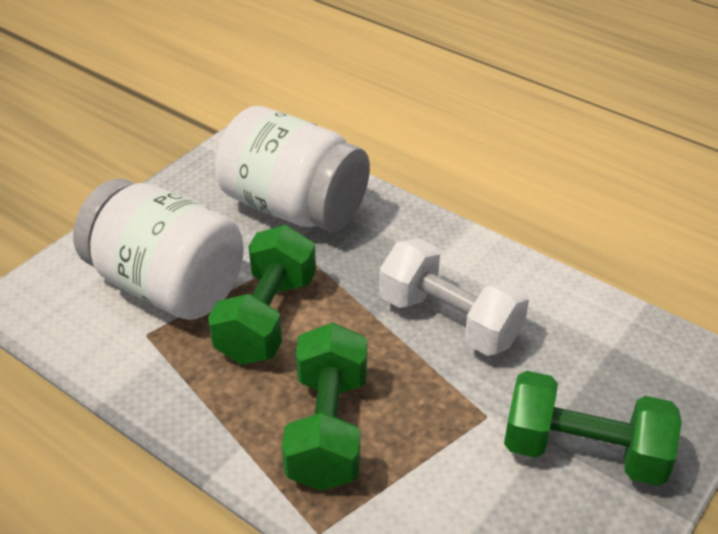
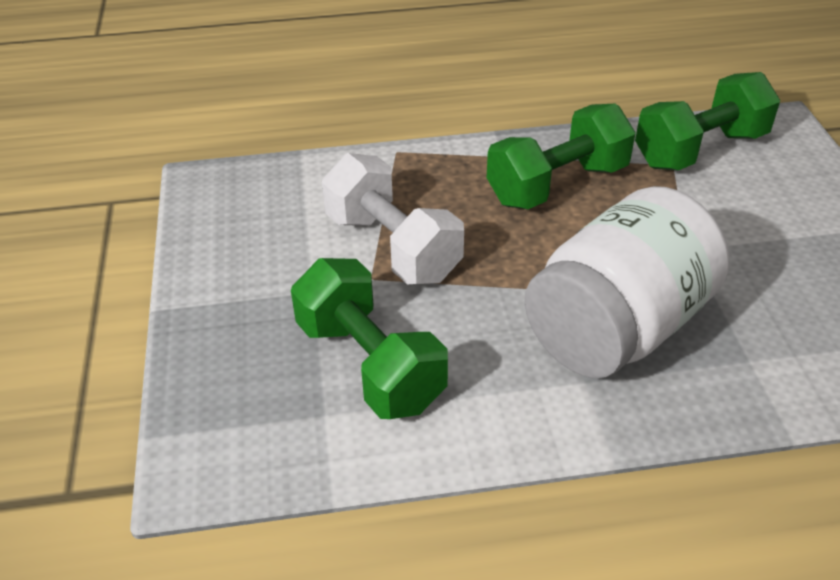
white jar: 2 -> 1

